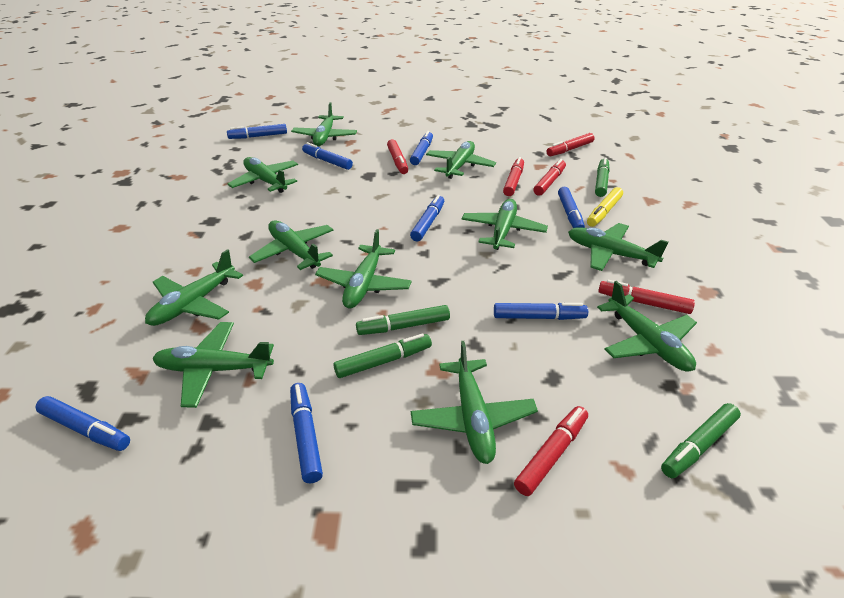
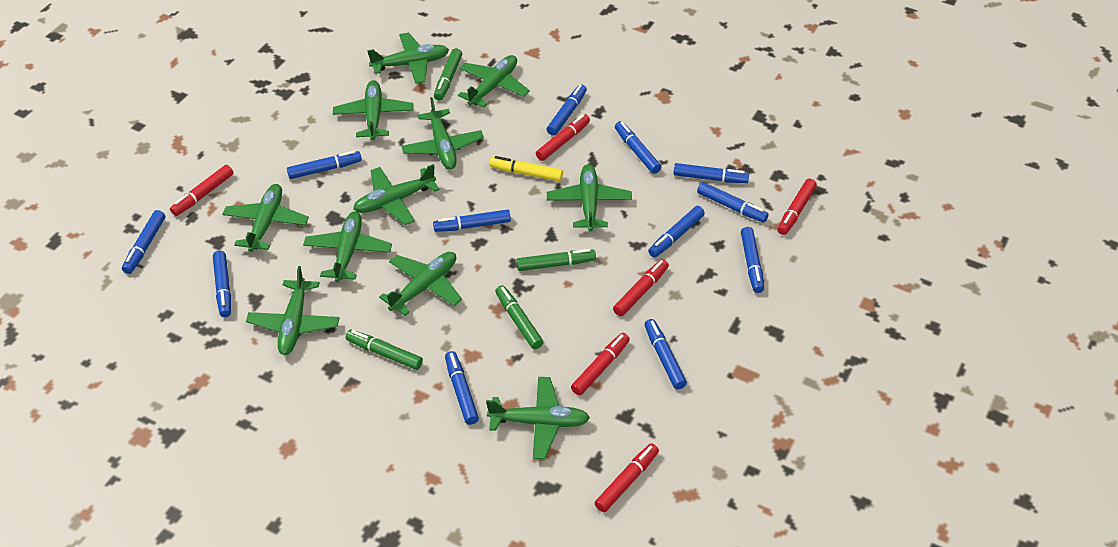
blue marker: 8 -> 12

